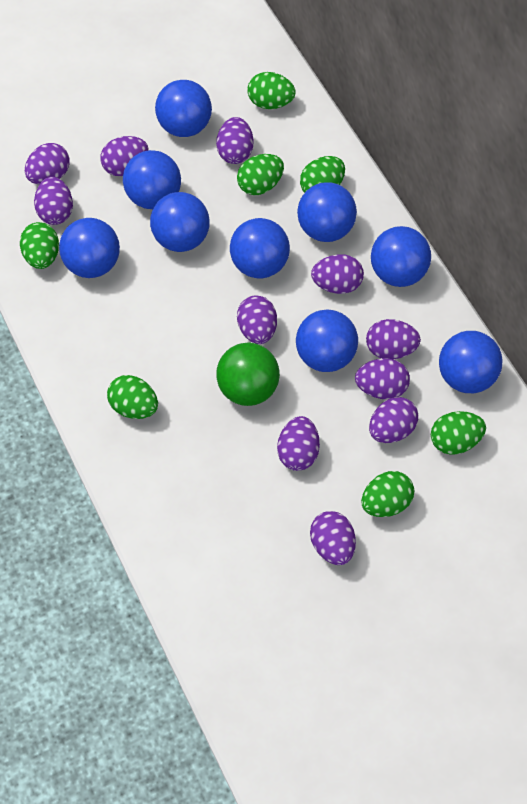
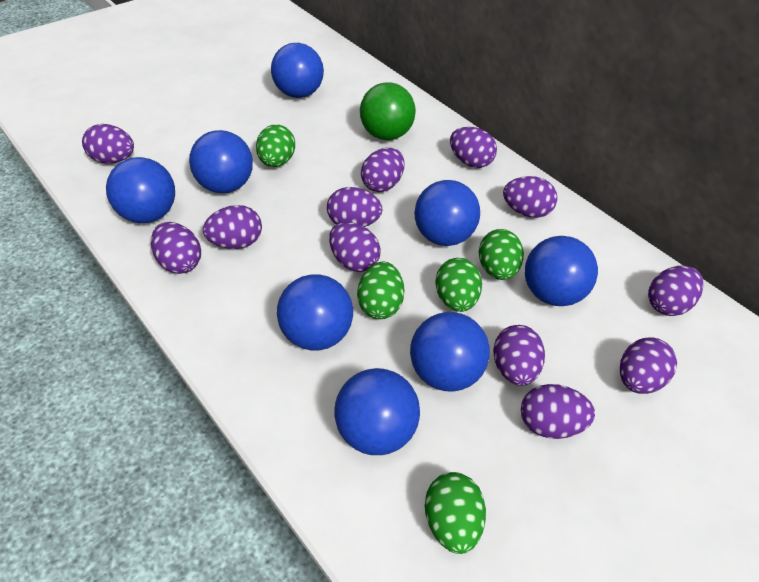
blue ball: 9 -> 8
green egg: 7 -> 5
purple egg: 11 -> 12

